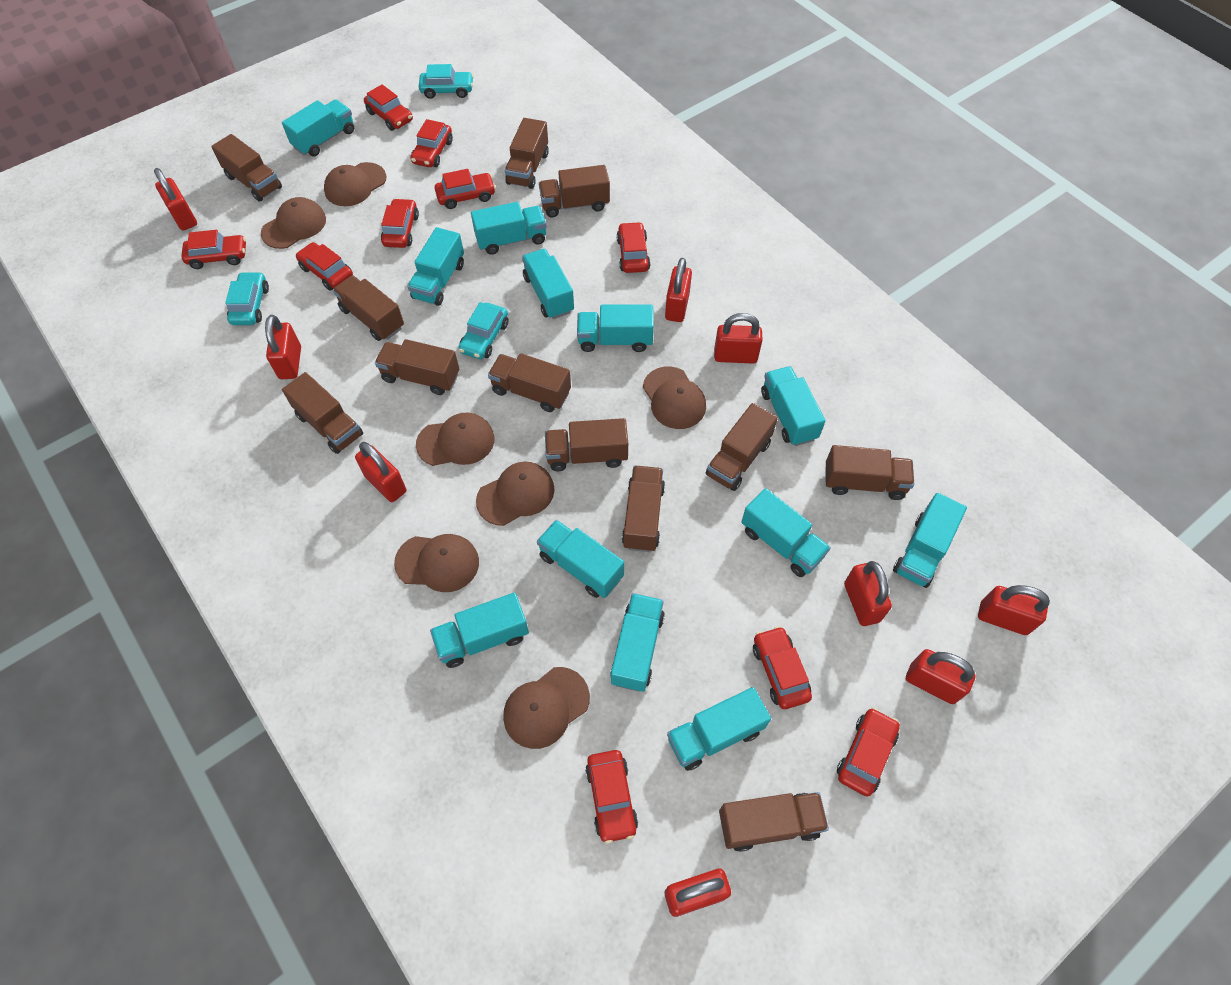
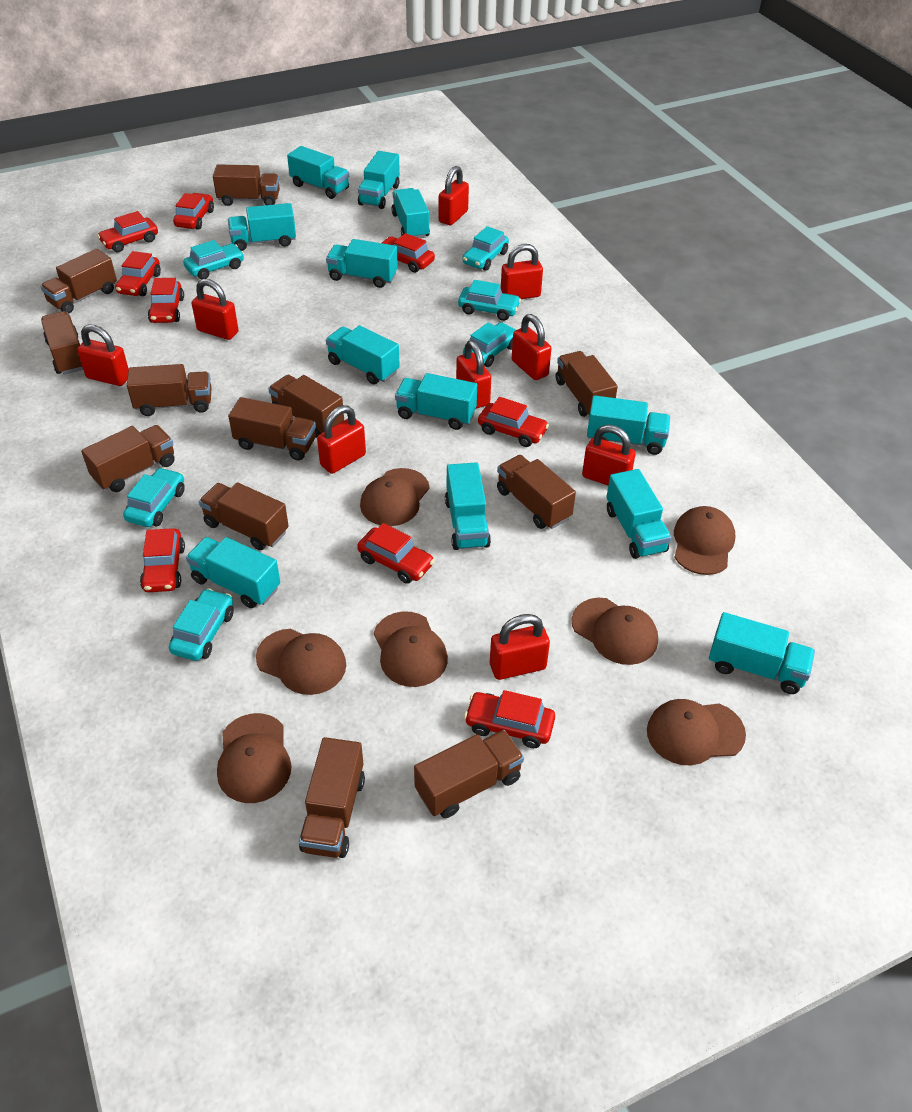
red car: 10 -> 9
turquoise car: 3 -> 6

